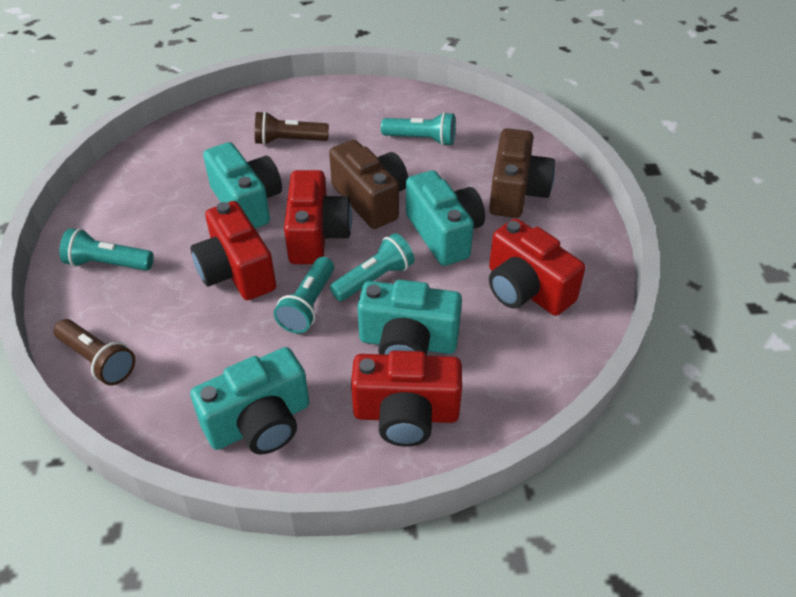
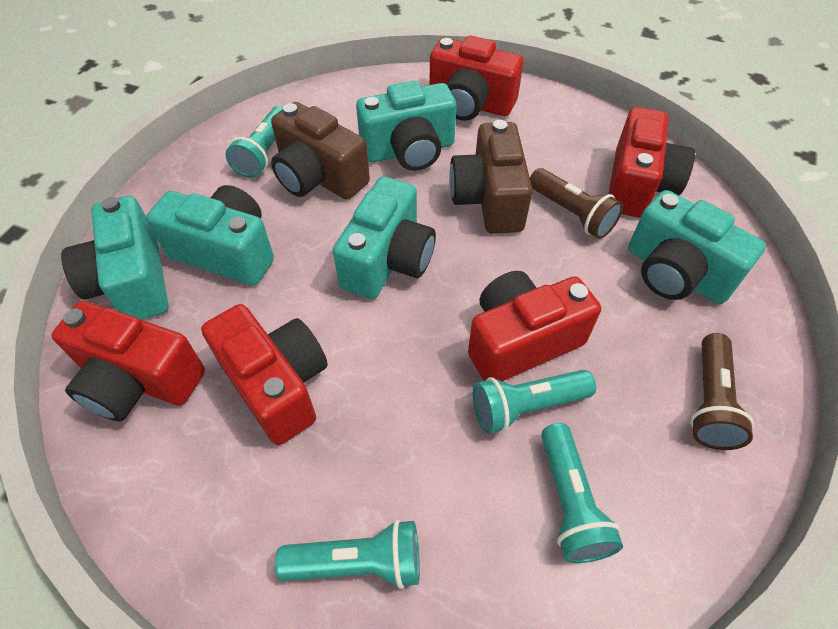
red camera: 4 -> 5
turquoise camera: 4 -> 5

